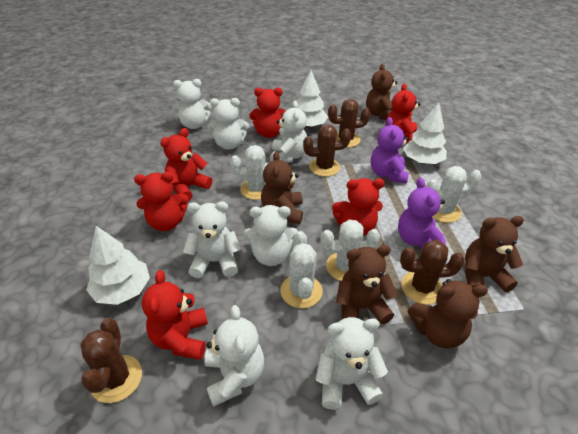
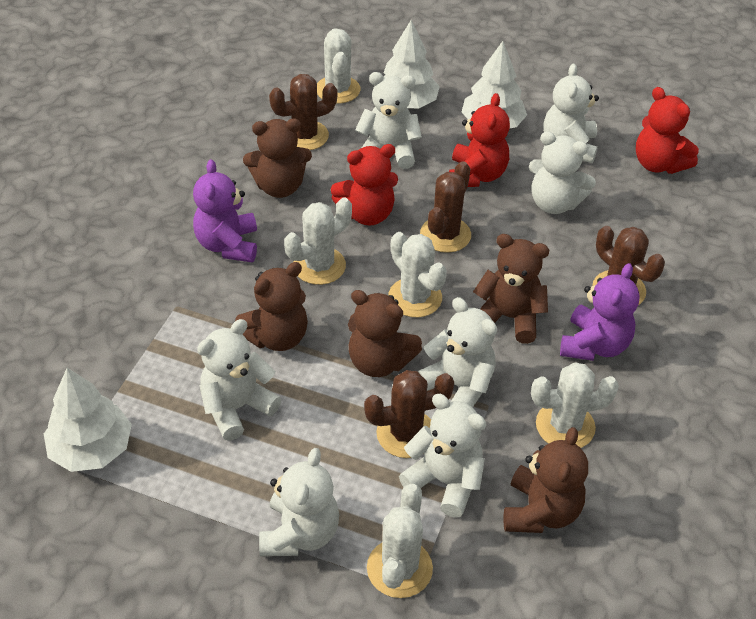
red teddy bear: 6 -> 3
white cactus: 4 -> 5

